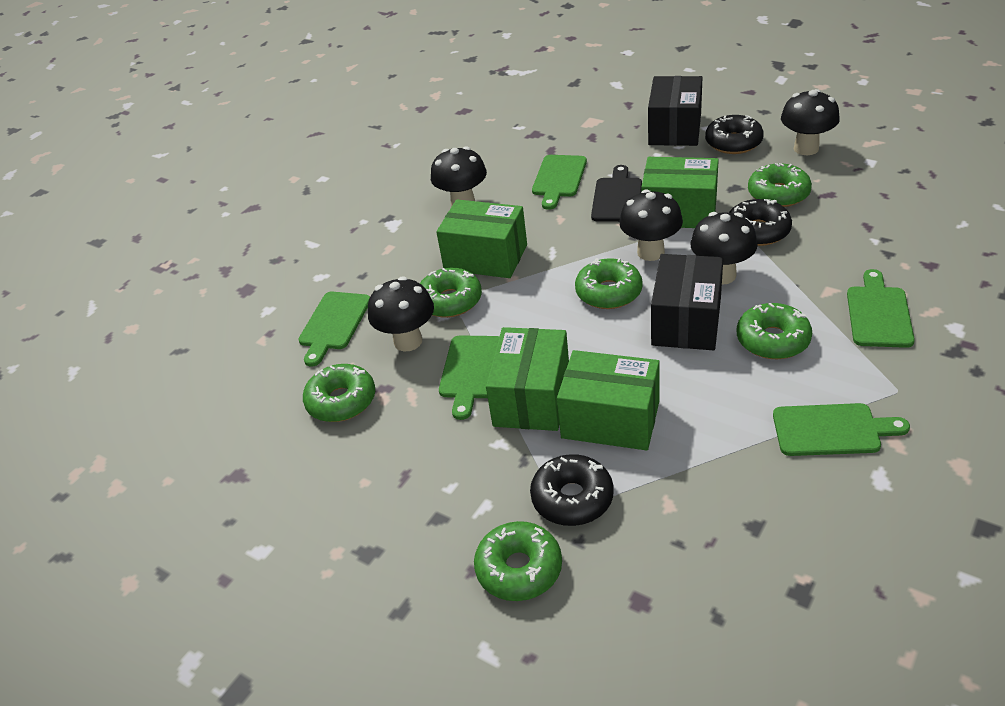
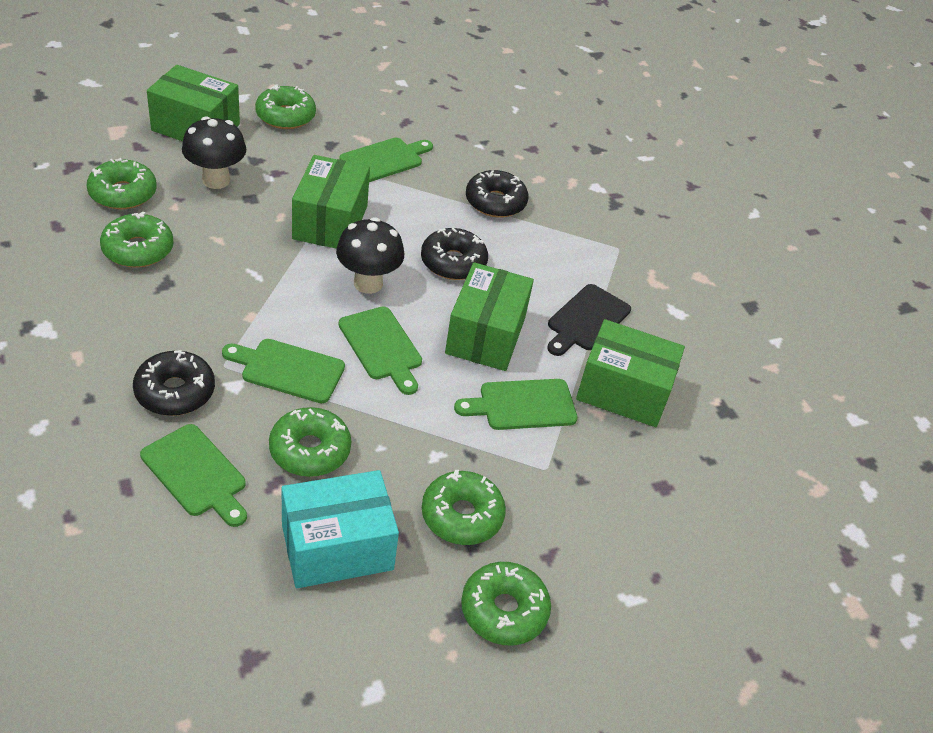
black box: 2 -> 0
black mushroom: 5 -> 2
turquoise box: 0 -> 1

